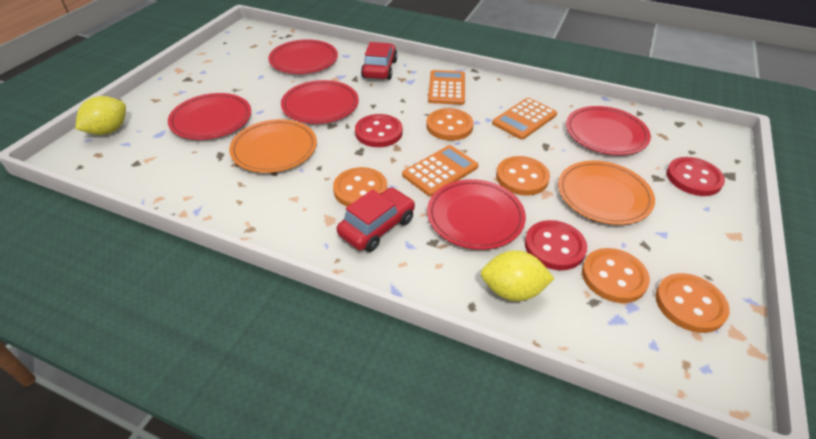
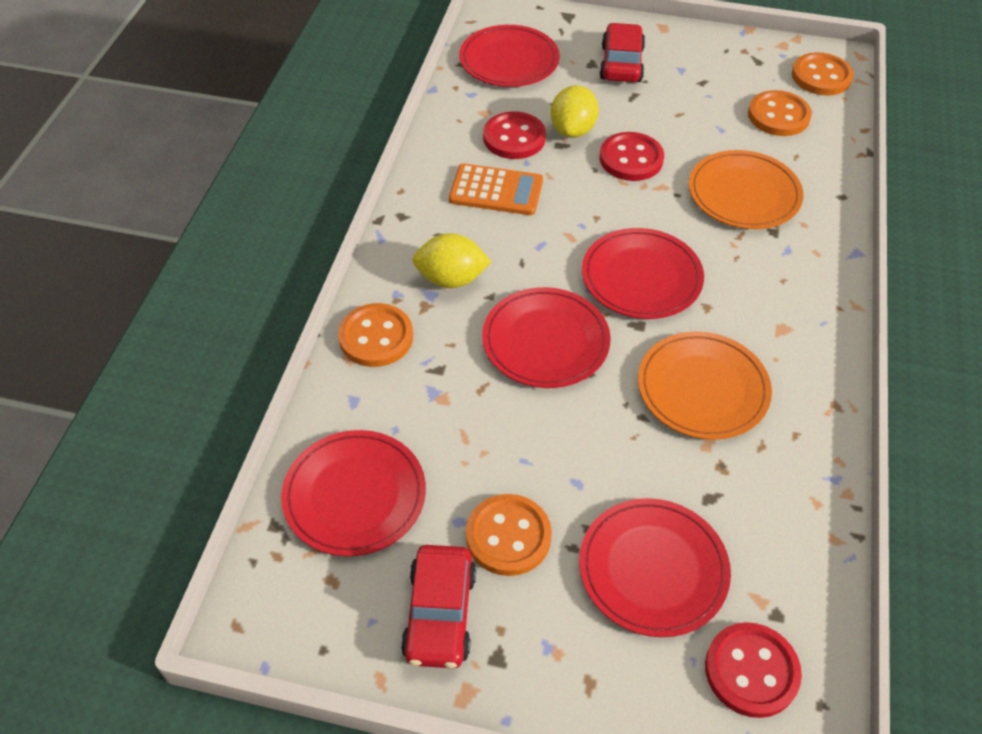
orange button: 5 -> 4
orange calculator: 3 -> 1

